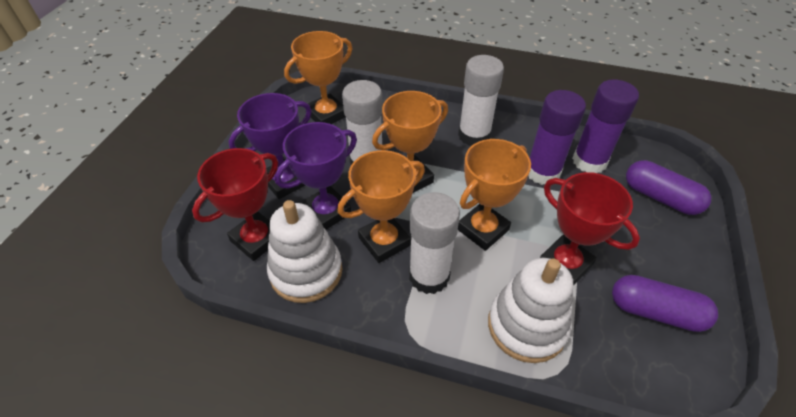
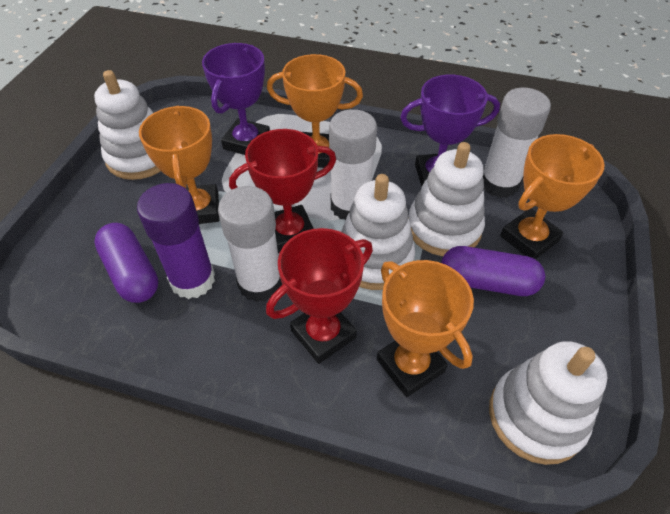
purple glue stick: 2 -> 1
white stacking toy: 2 -> 4

